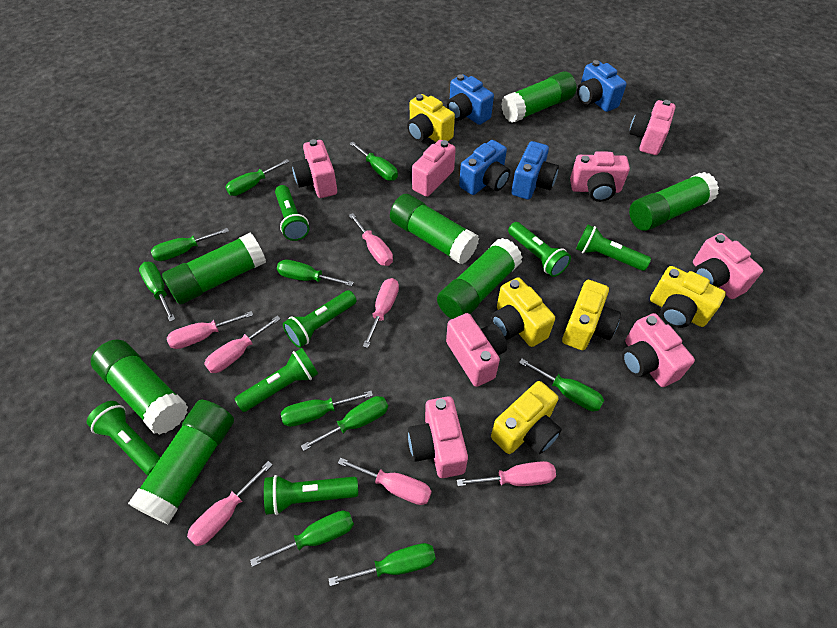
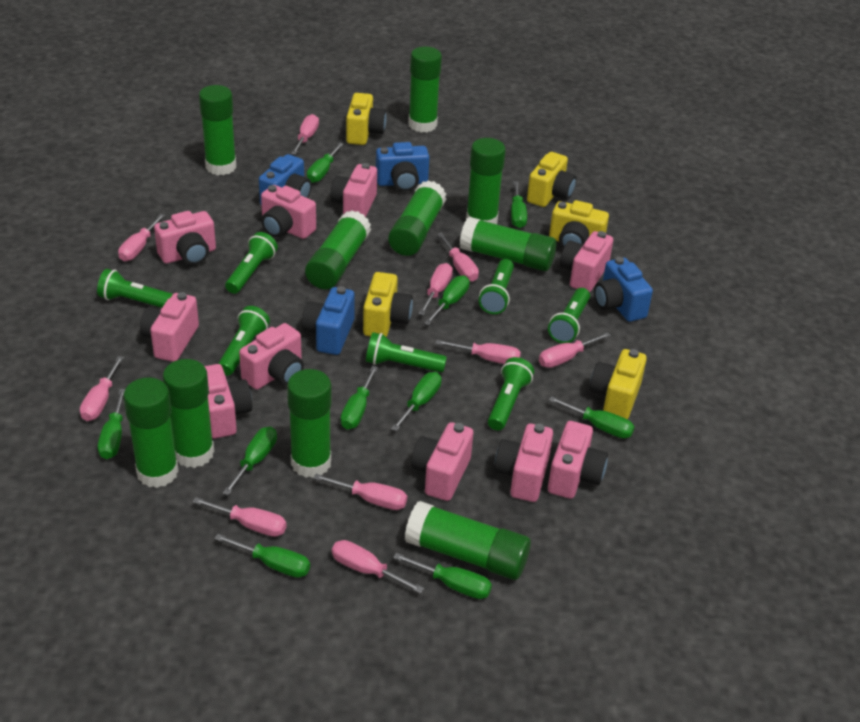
green glue stick: 7 -> 10
pink camera: 8 -> 10
pink screwdriver: 7 -> 10

